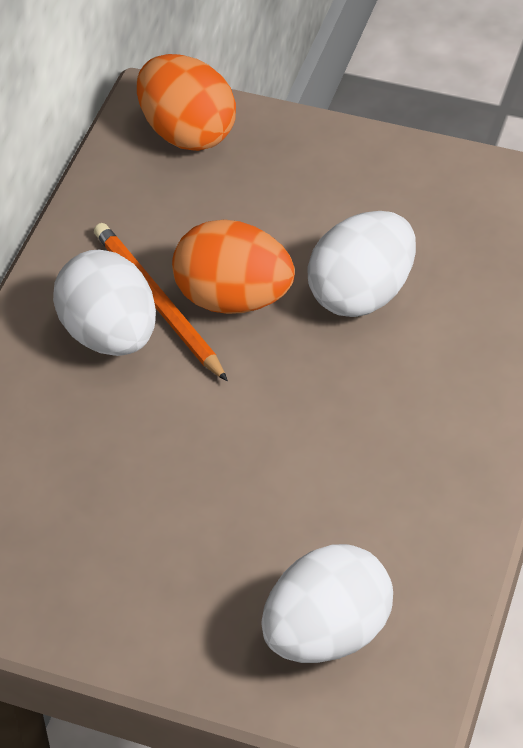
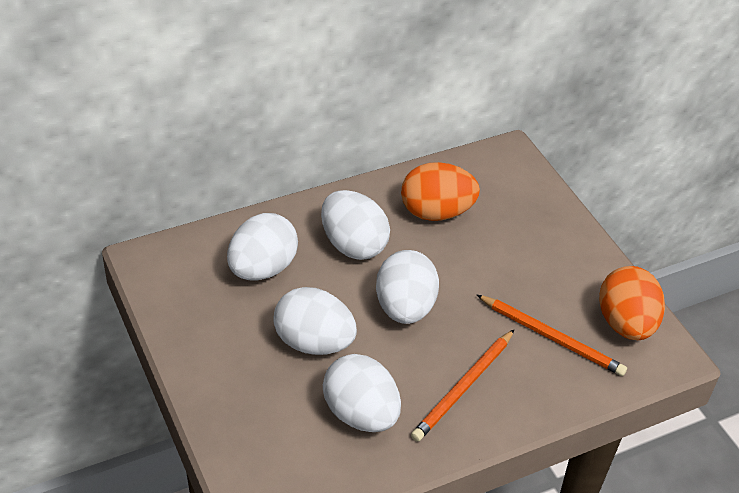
orange pencil: 1 -> 2
white egg: 3 -> 5

